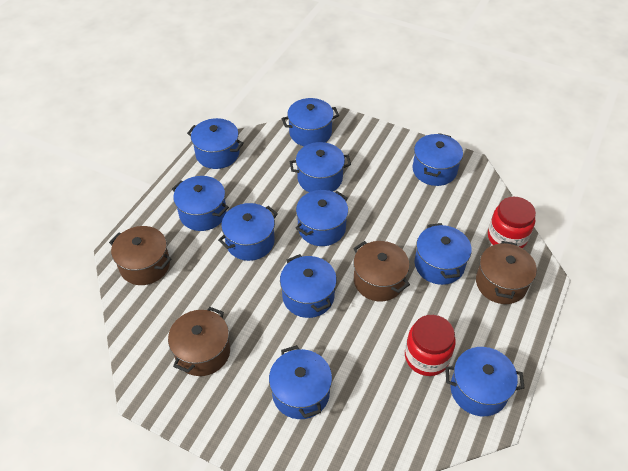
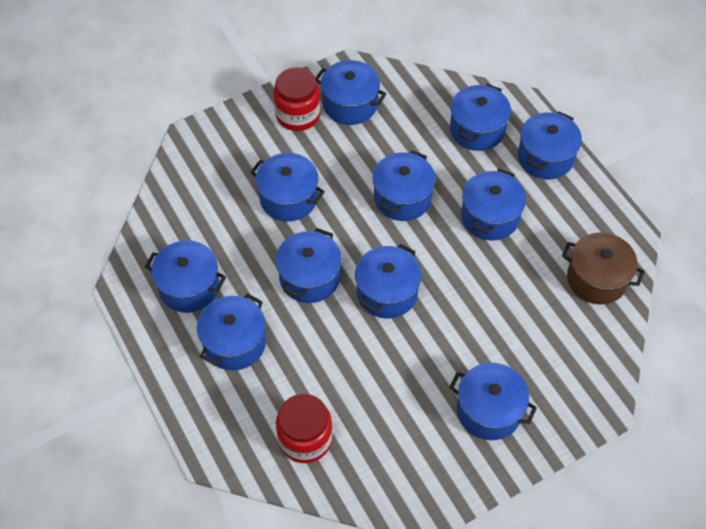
brown pot: 4 -> 1

